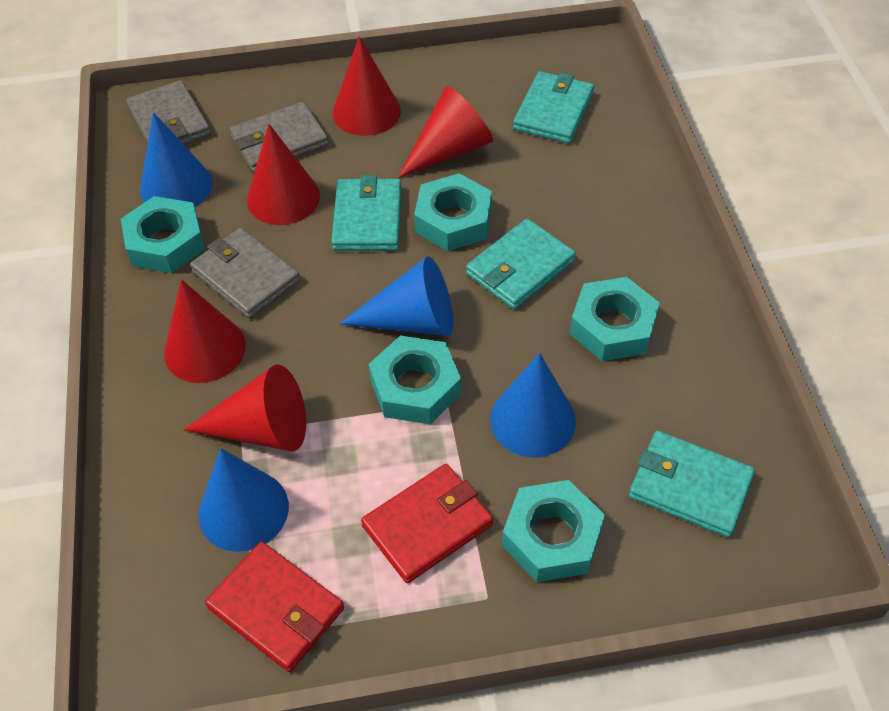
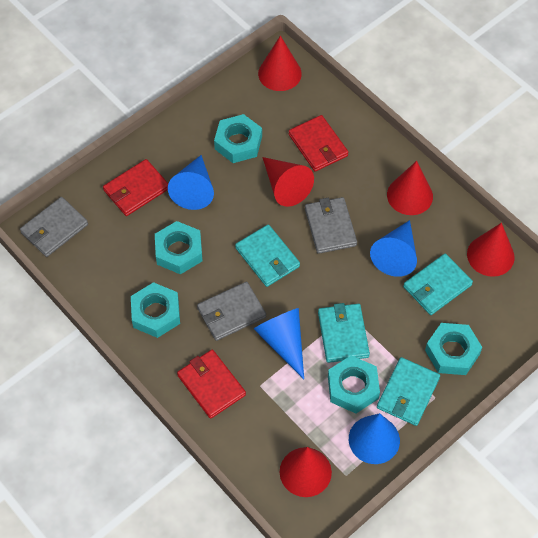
red wallet: 2 -> 3

